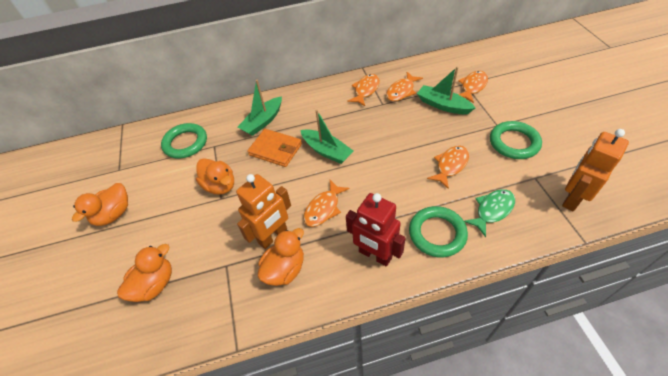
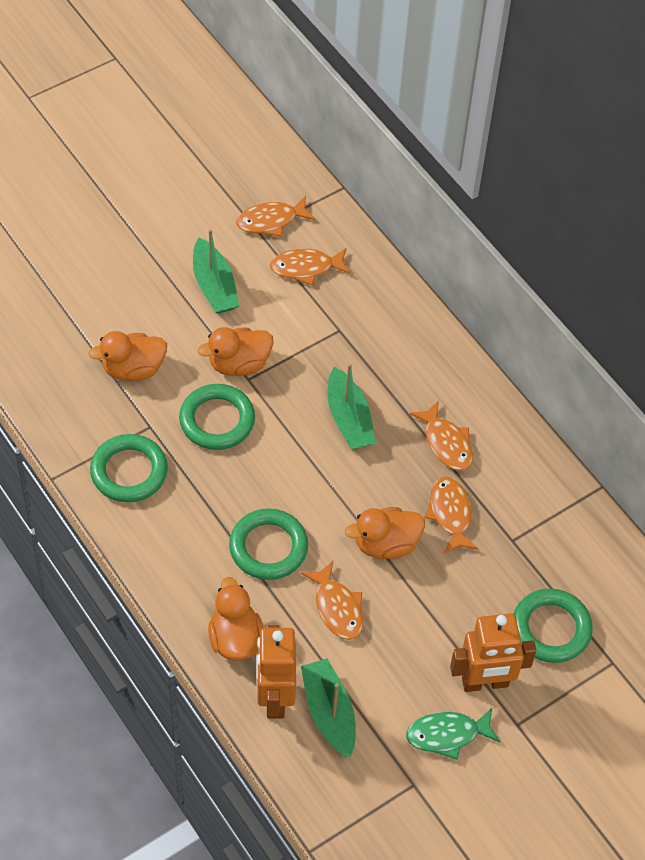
green ring: 3 -> 4
orange wallet: 1 -> 0
red robot: 1 -> 0

